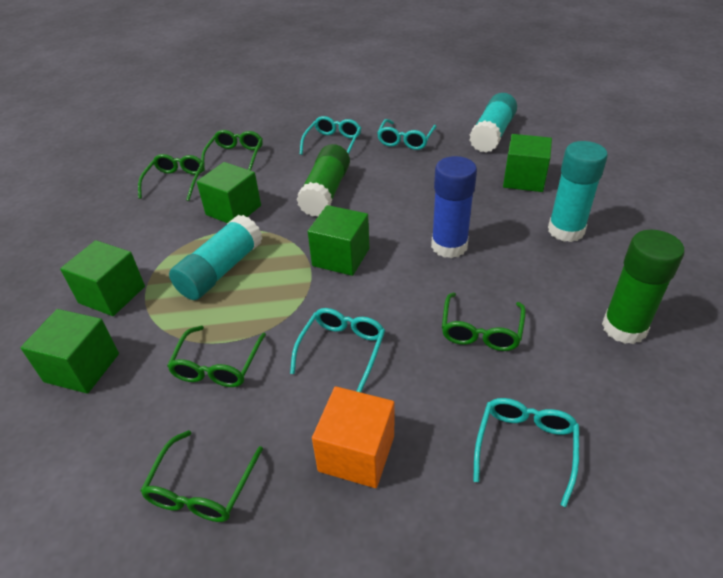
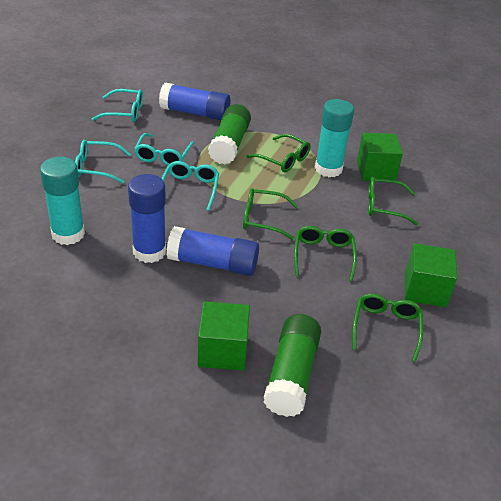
blue glue stick: 1 -> 3
green cube: 5 -> 3
orange cube: 1 -> 0
turquoise glue stick: 3 -> 2

